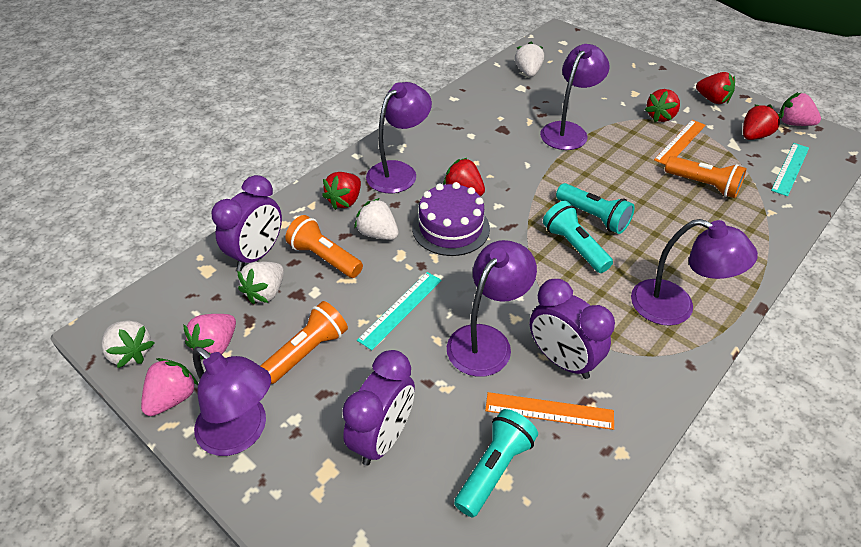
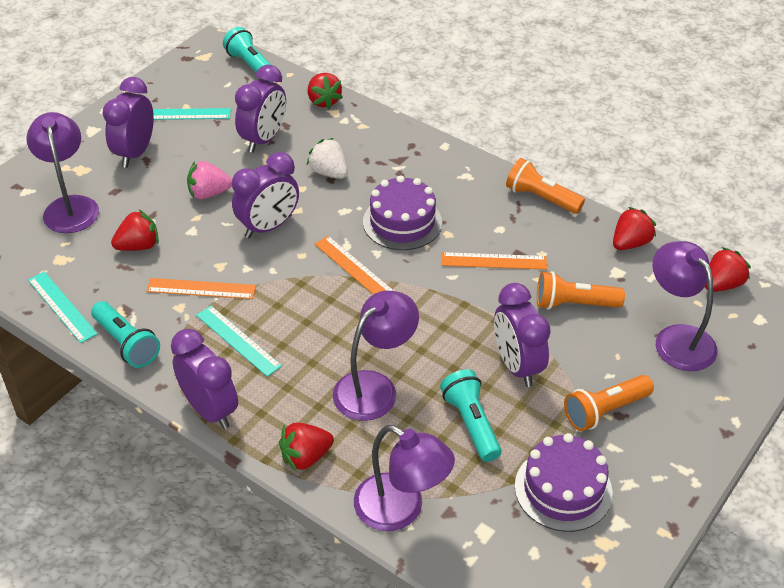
orange ruler: 2 -> 3
pink strawberry: 3 -> 1
purple cake: 1 -> 2
purple clock: 3 -> 5
purple lamp: 5 -> 4
turquoise ruler: 2 -> 3
white strawberry: 4 -> 1

